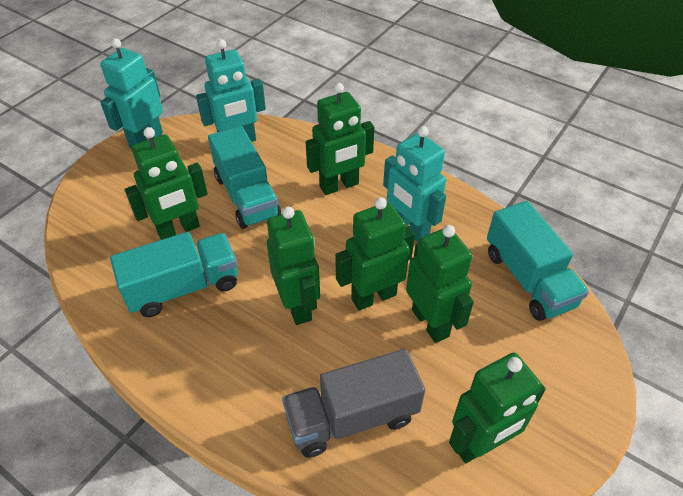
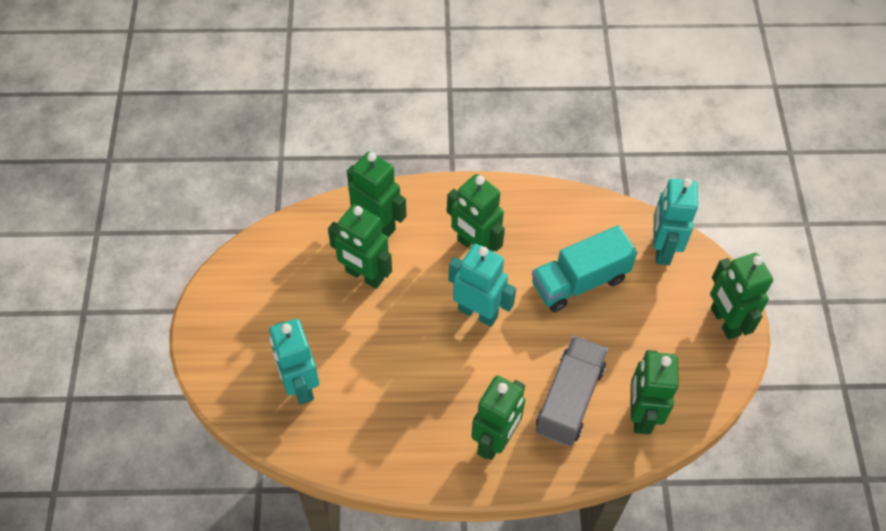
turquoise truck: 3 -> 1

